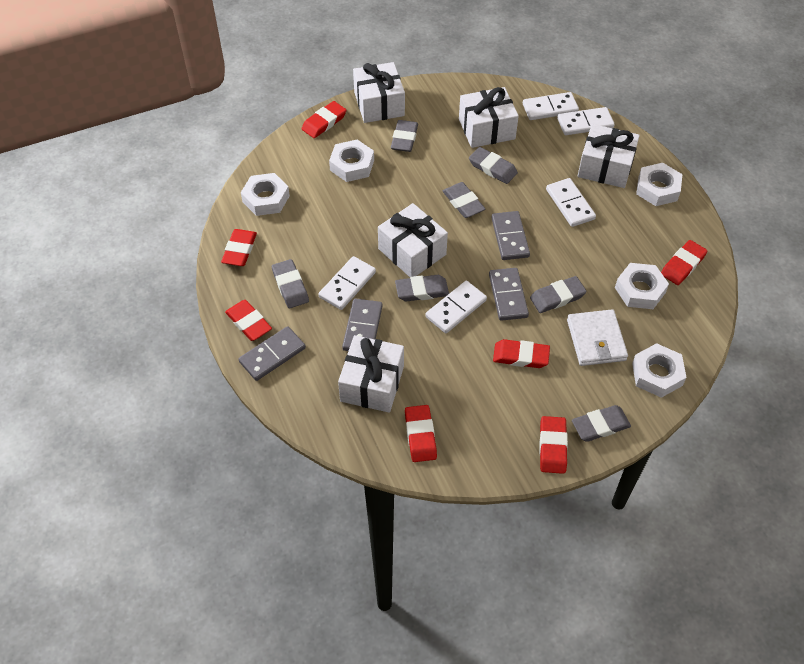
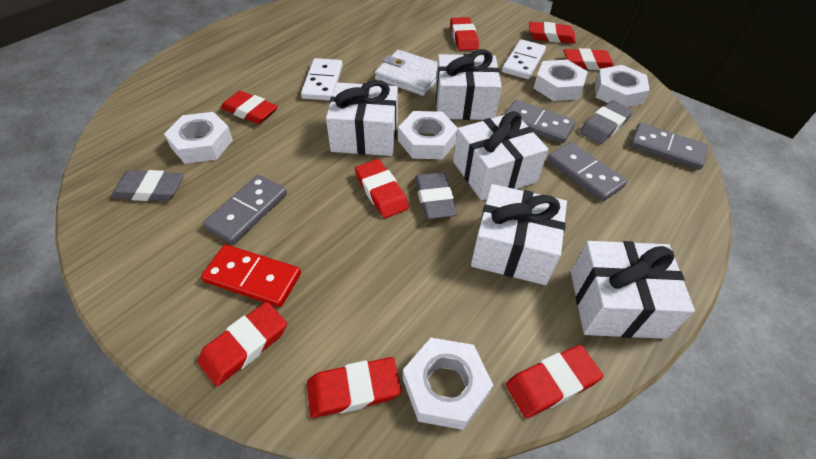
grey eraser: 7 -> 3
red domino: 0 -> 1
red eraser: 7 -> 8
white domino: 5 -> 2

